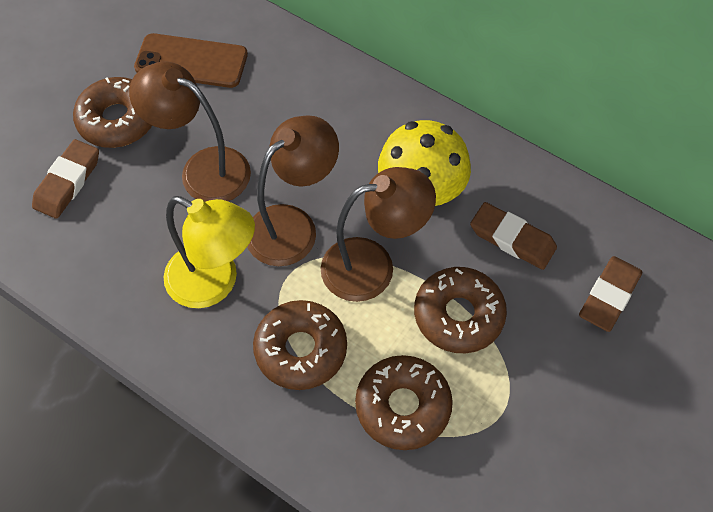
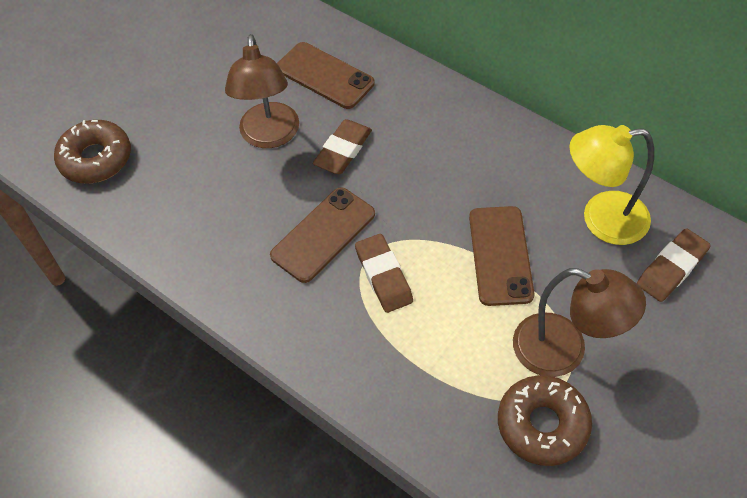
brown donut: 4 -> 2
brown lamp: 3 -> 2
brown phone: 1 -> 3
yellow mushroom: 1 -> 0

